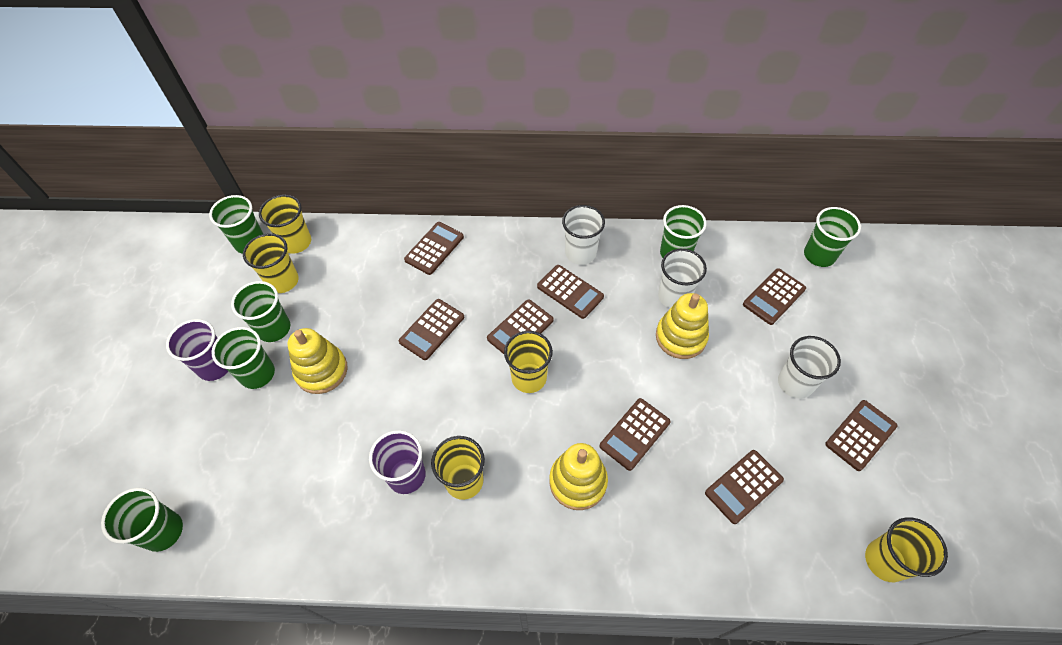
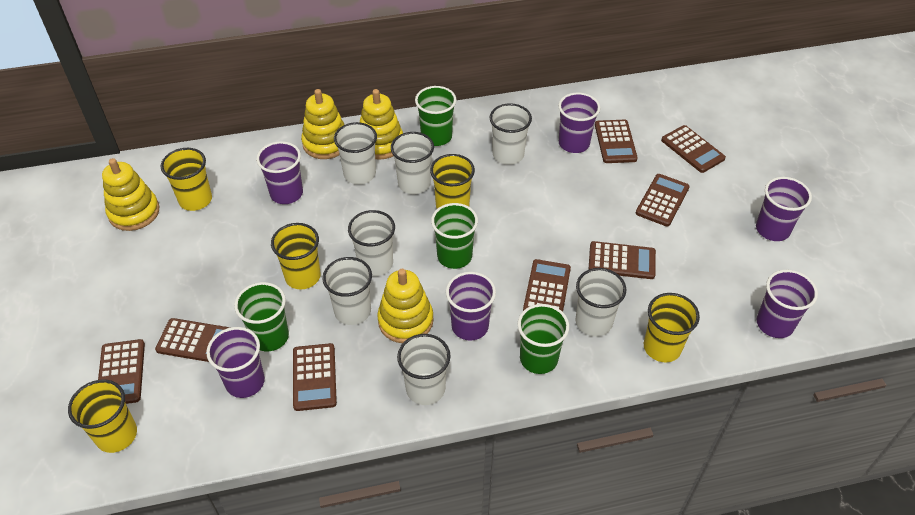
green cup: 6 -> 4
purple cup: 2 -> 6
white cup: 3 -> 7
yellow stacking toy: 3 -> 4

